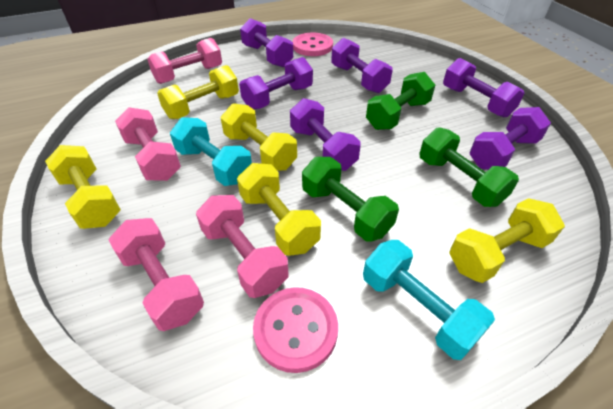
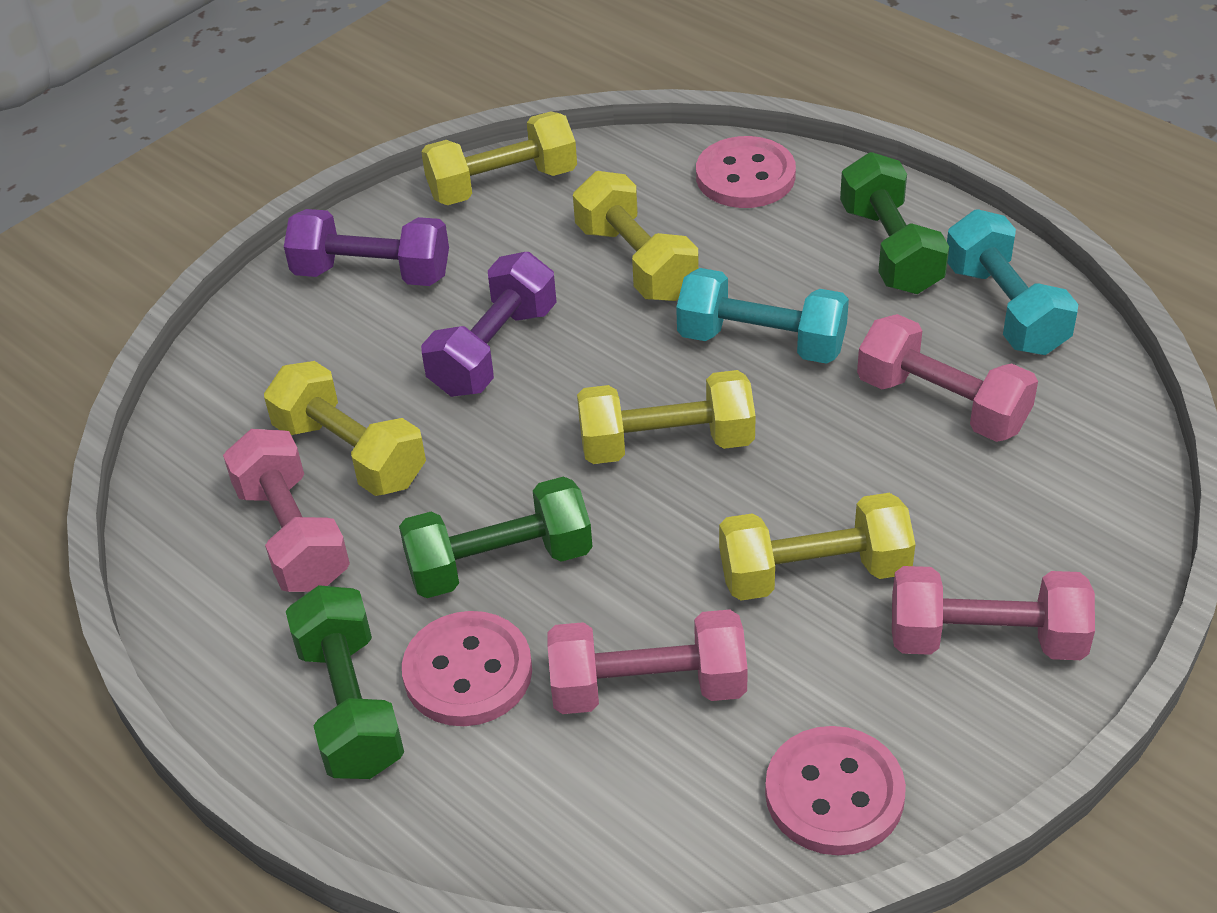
pink button: 2 -> 3
purple dumbbell: 6 -> 2

